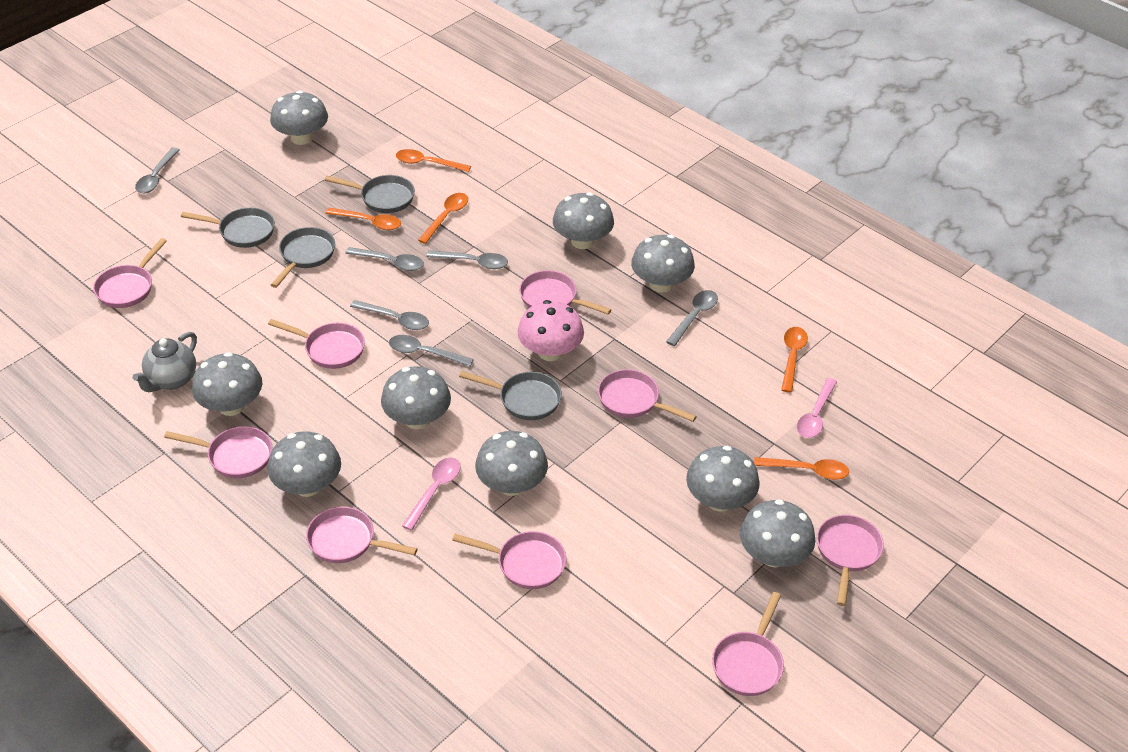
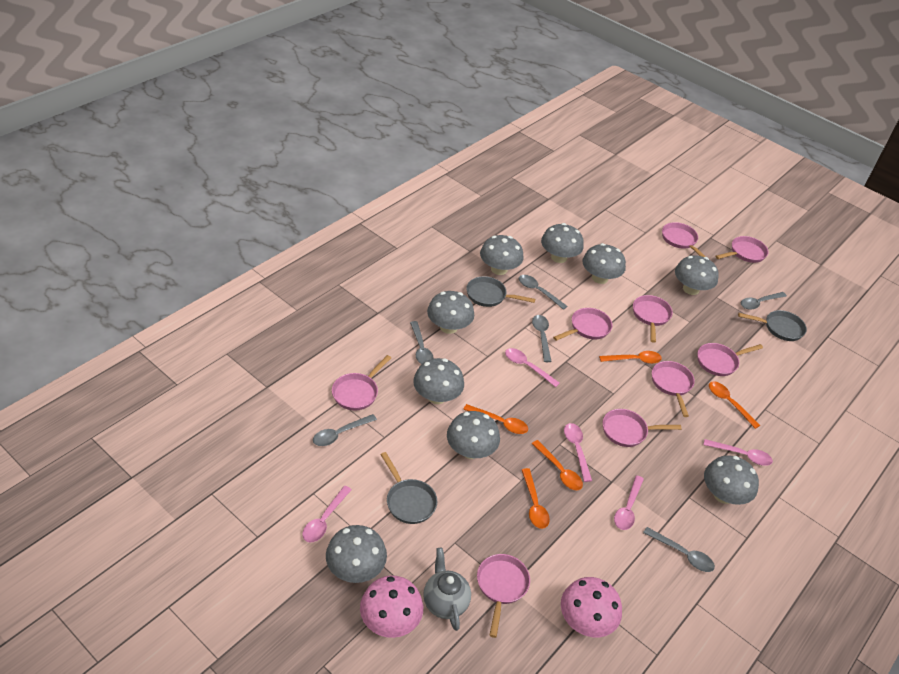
grey pan: 4 -> 3
pink mushroom: 1 -> 2
pink spoon: 2 -> 5

